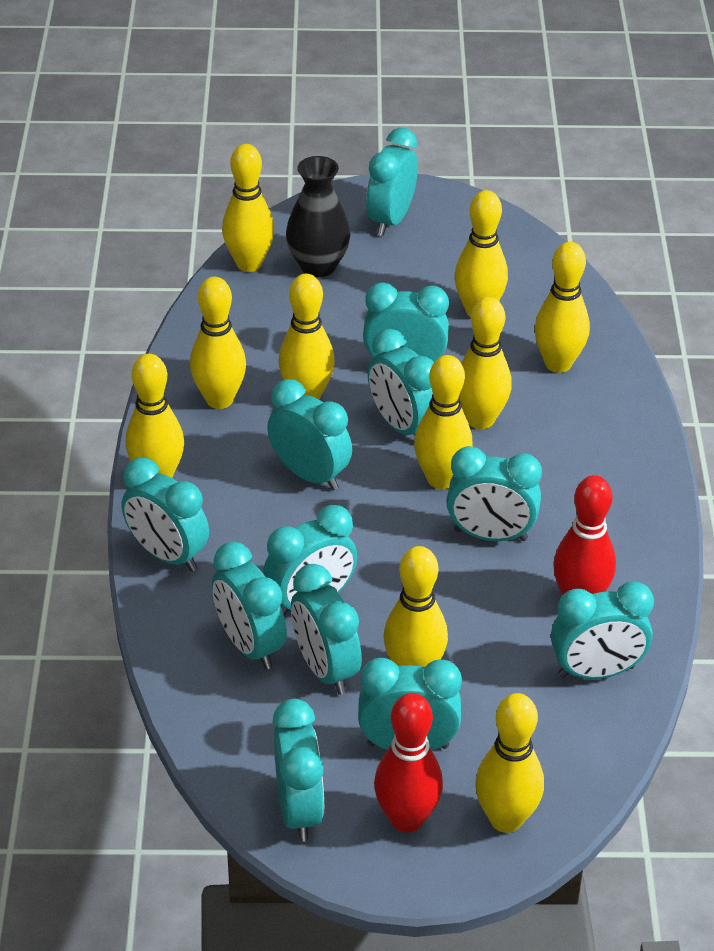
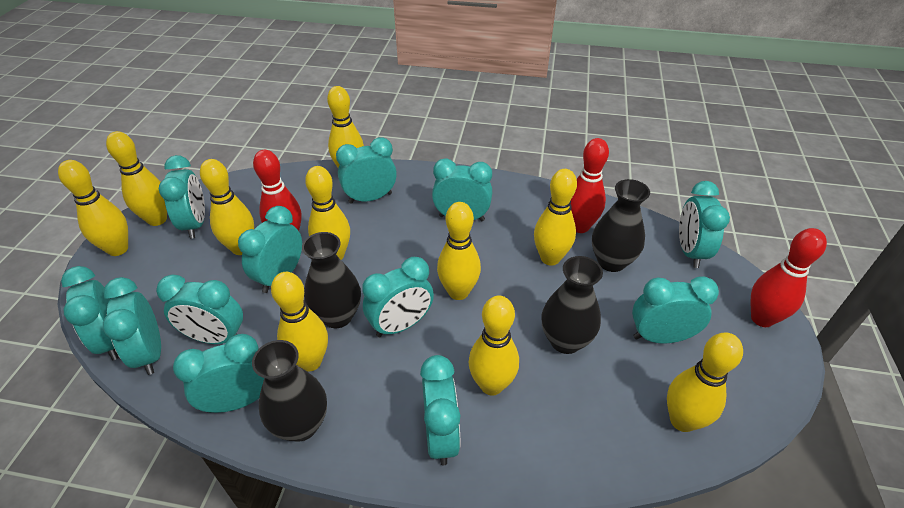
black vase: 1 -> 4
red bowling pin: 2 -> 3

